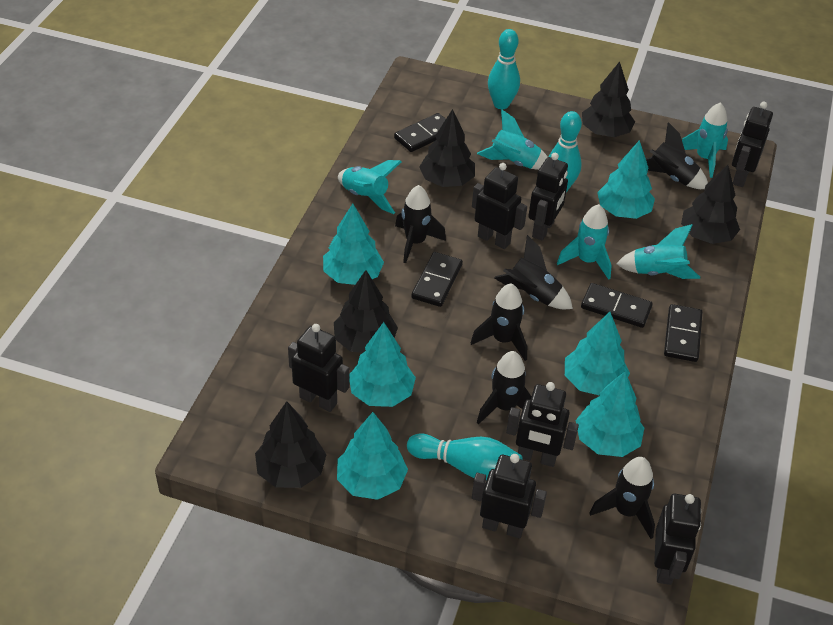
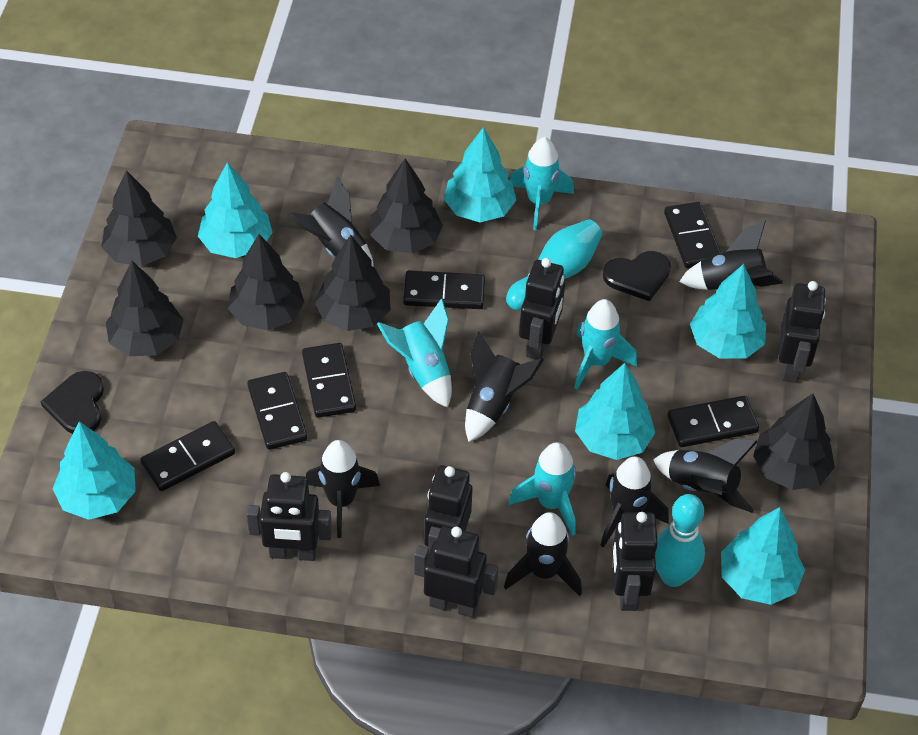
black domino: 4 -> 6
black heart: 0 -> 2
black robot: 7 -> 6
black rocket: 6 -> 7
black tree: 5 -> 6
turquoise bowling pin: 3 -> 2
turquoise rocket: 5 -> 4

